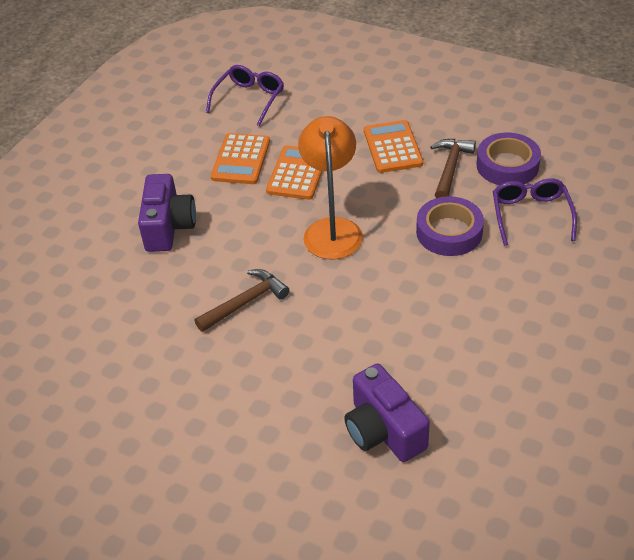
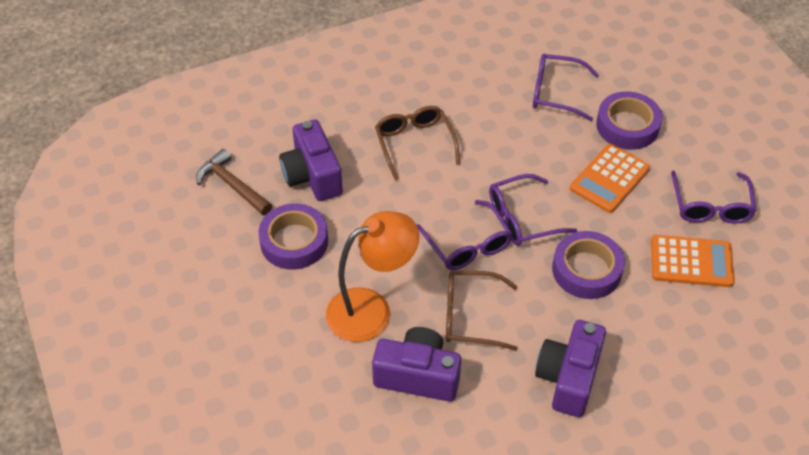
brown glasses: 0 -> 2
brown hammer: 2 -> 1
orange calculator: 3 -> 2
purple camera: 2 -> 3
purple glasses: 2 -> 4
purple tape: 2 -> 3

